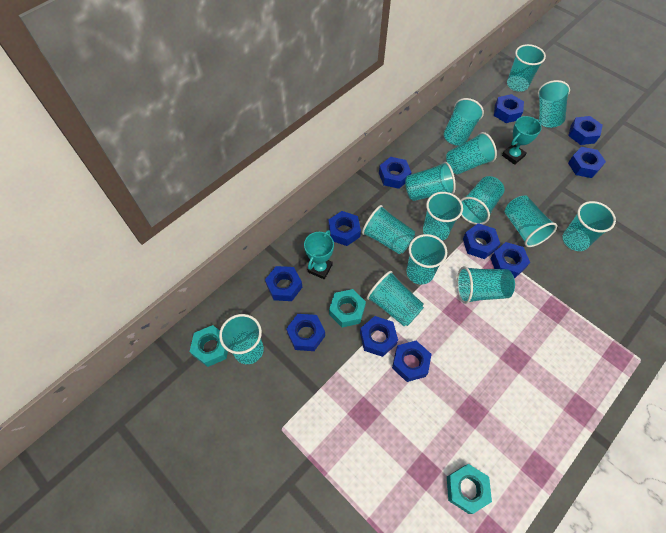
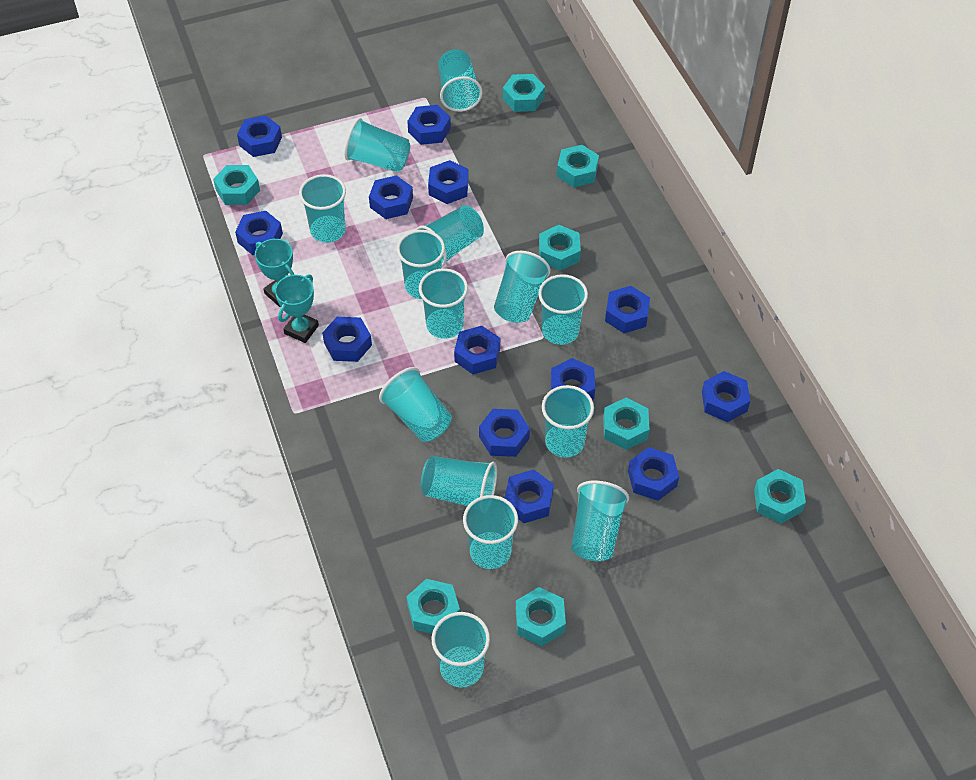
blue nut: 11 -> 13
turquoise nut: 3 -> 8

